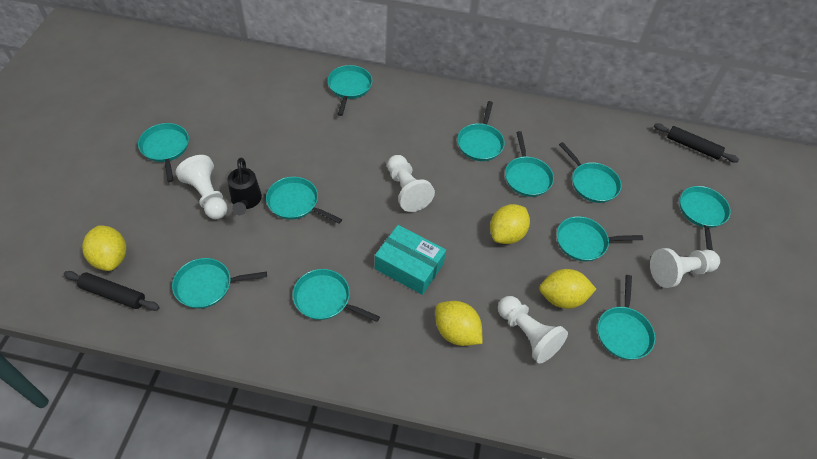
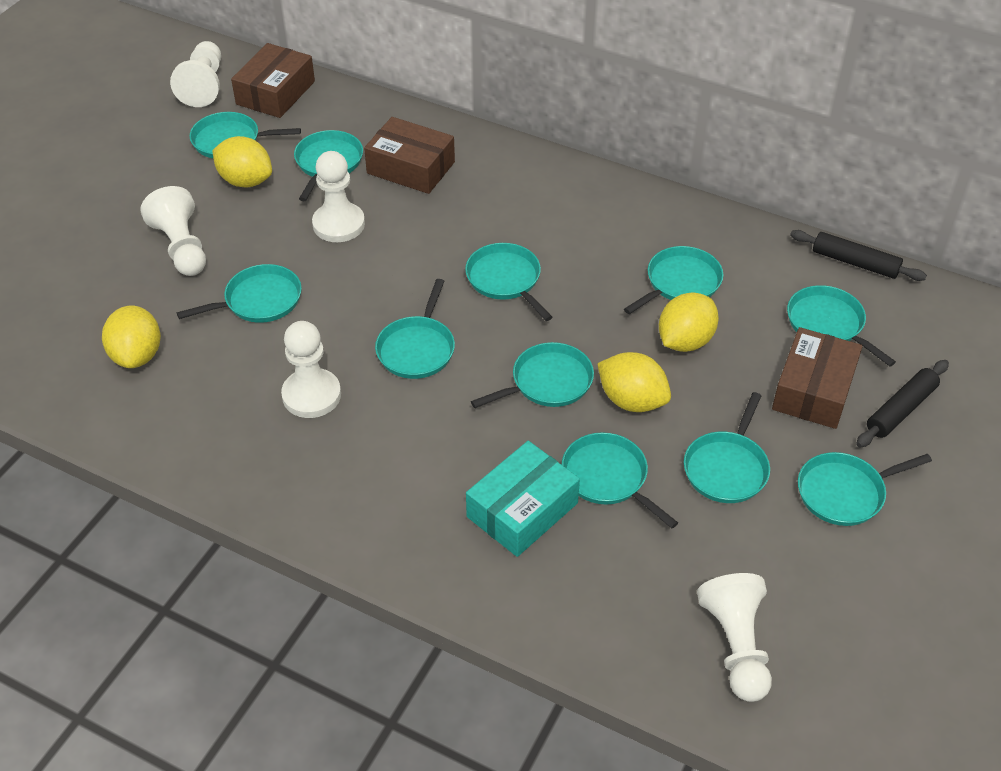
black watering can: 1 -> 0
brown box: 0 -> 3
white pawn: 4 -> 5

